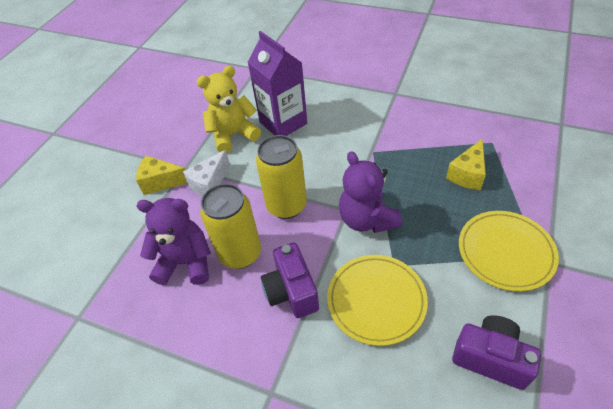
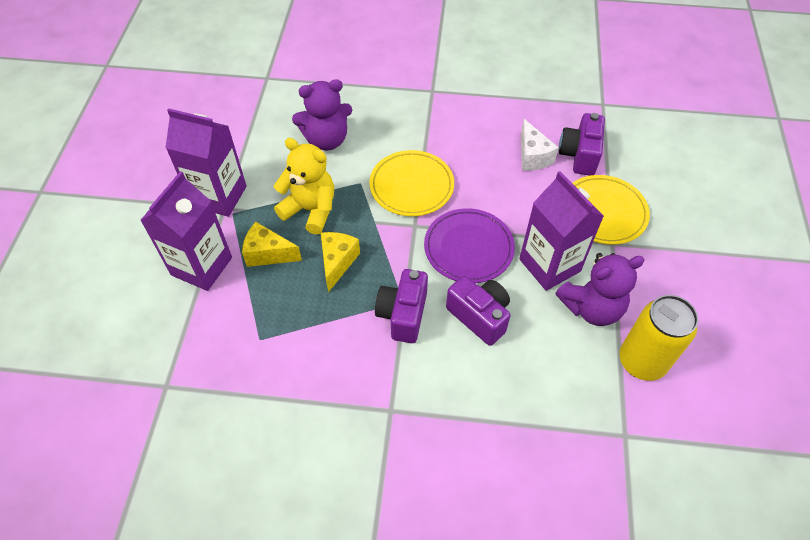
purple camera: 2 -> 3
purple carton: 1 -> 3
purple plate: 0 -> 1
yellow can: 2 -> 1

